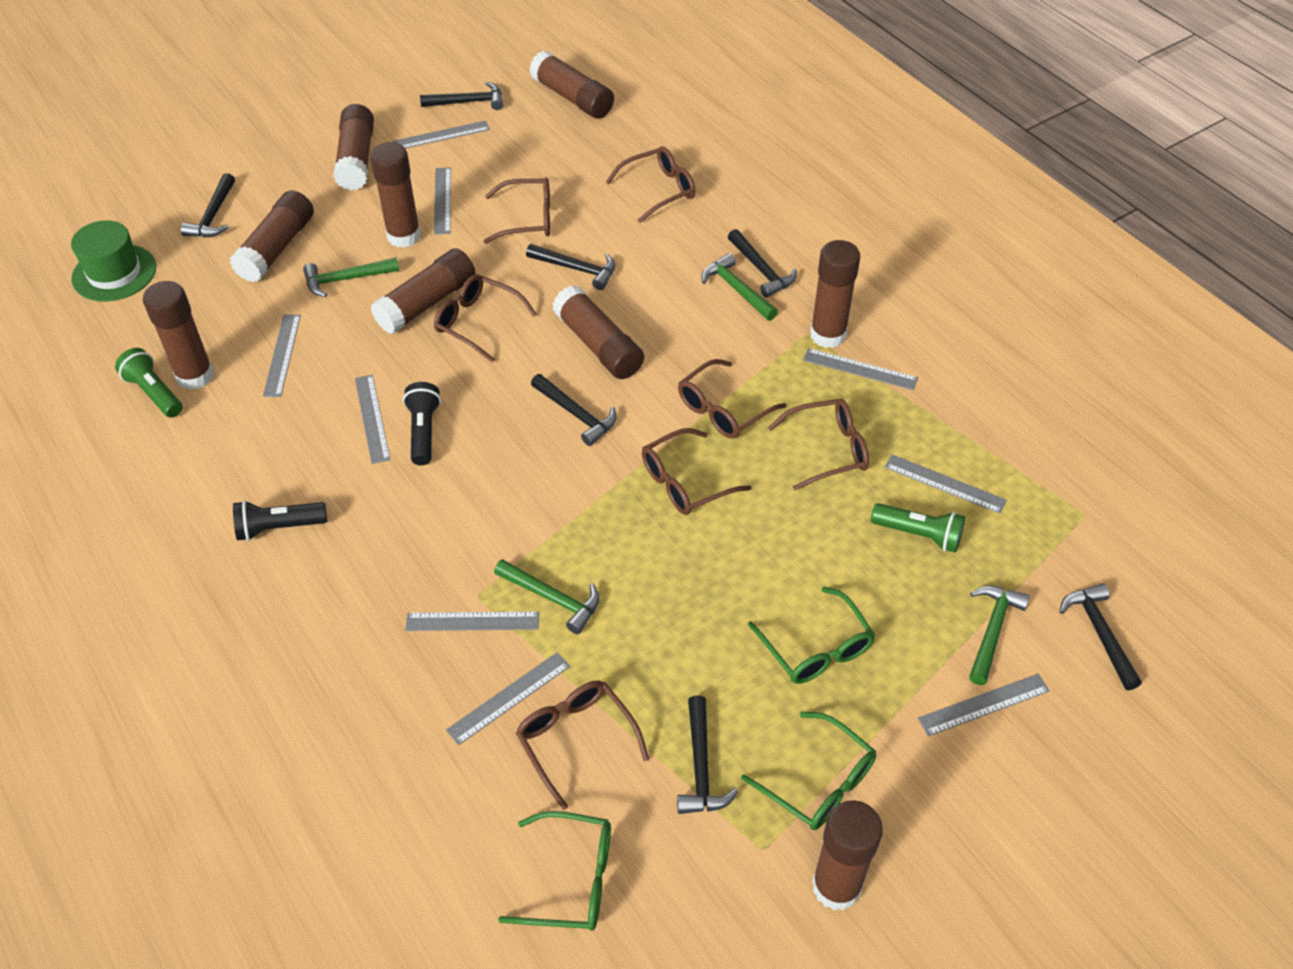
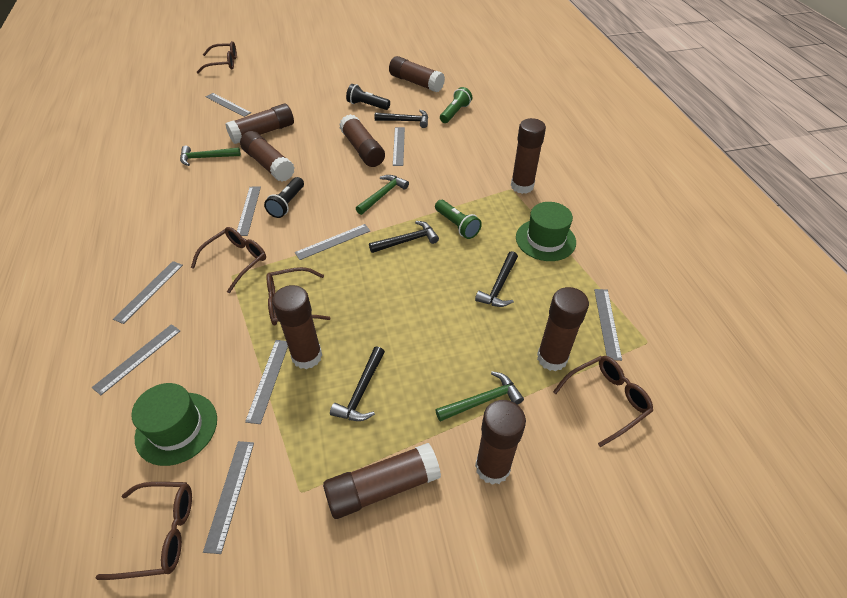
black hammer: 7 -> 4
brown glasses: 7 -> 5
green glasses: 3 -> 0
green hammer: 4 -> 3
green hat: 1 -> 2

